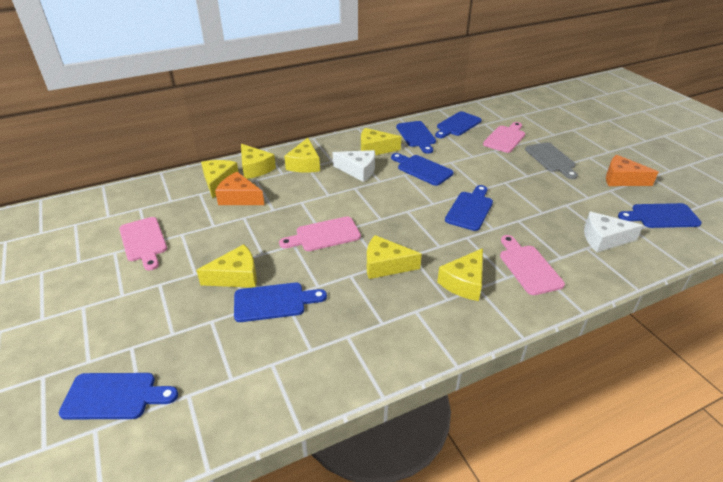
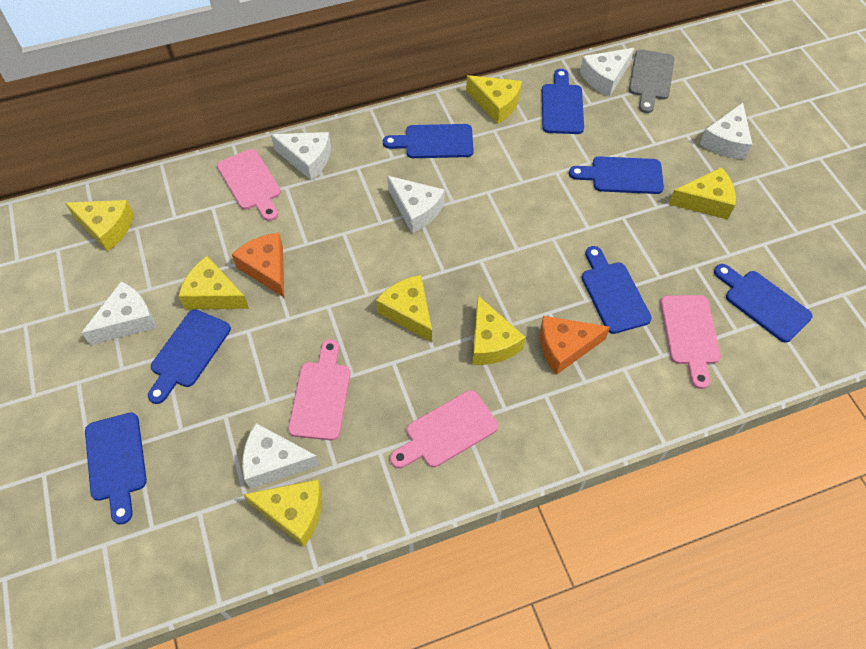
white cheese: 2 -> 6

